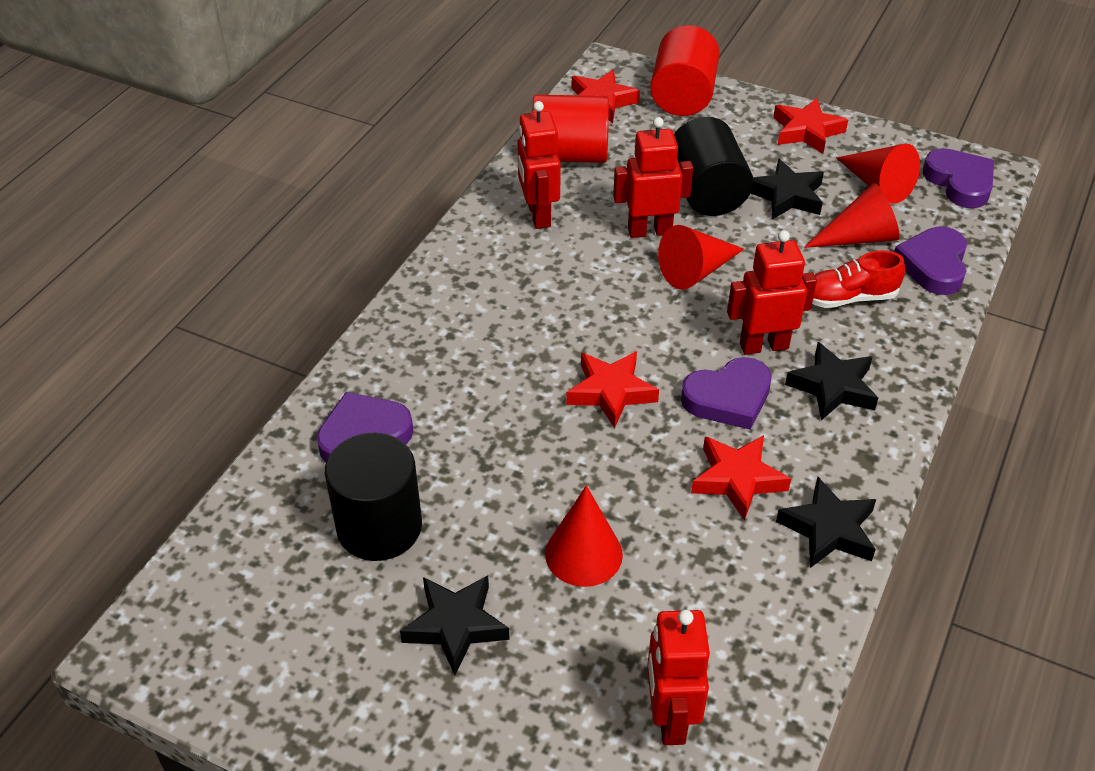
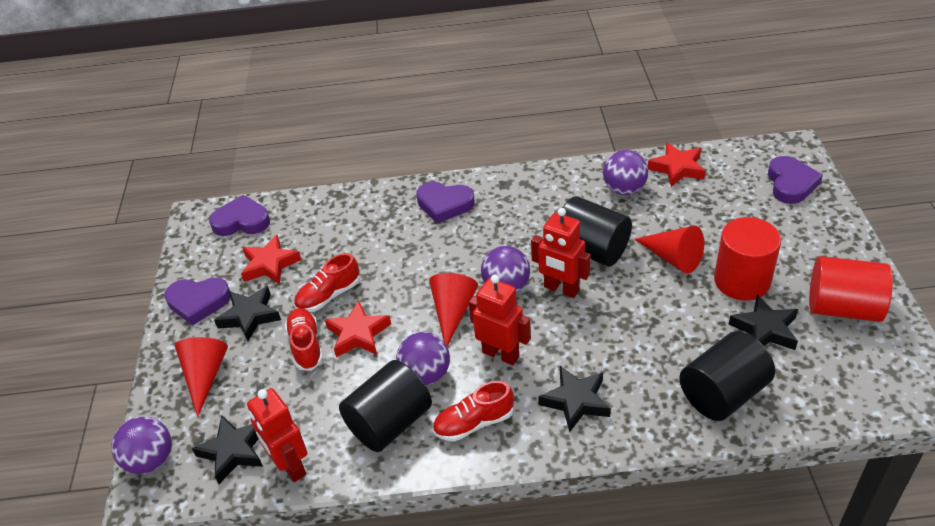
black cylinder: 2 -> 3
purple ball: 0 -> 4
red cone: 4 -> 3
red robot: 4 -> 3
red shoe: 1 -> 3
red star: 4 -> 3

